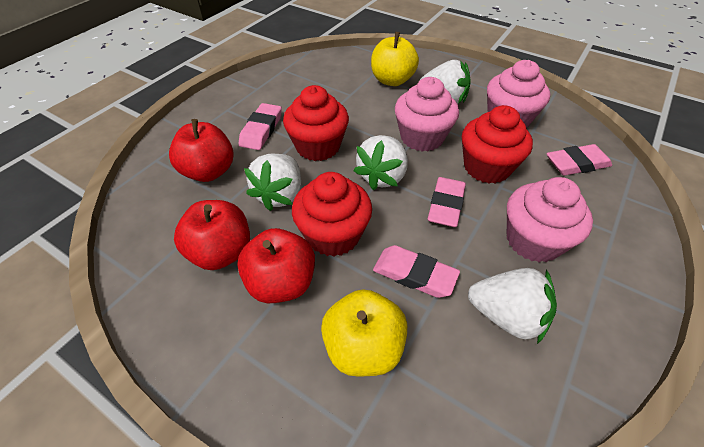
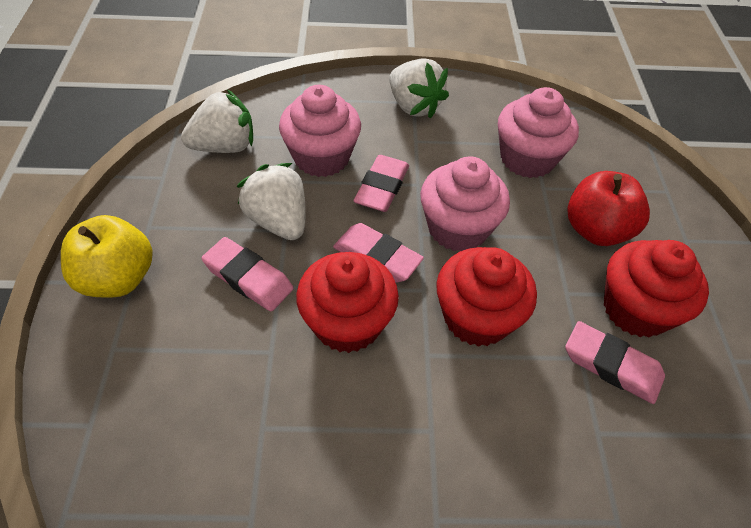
red apple: 3 -> 1
white strawberry: 4 -> 3
yellow apple: 2 -> 1

